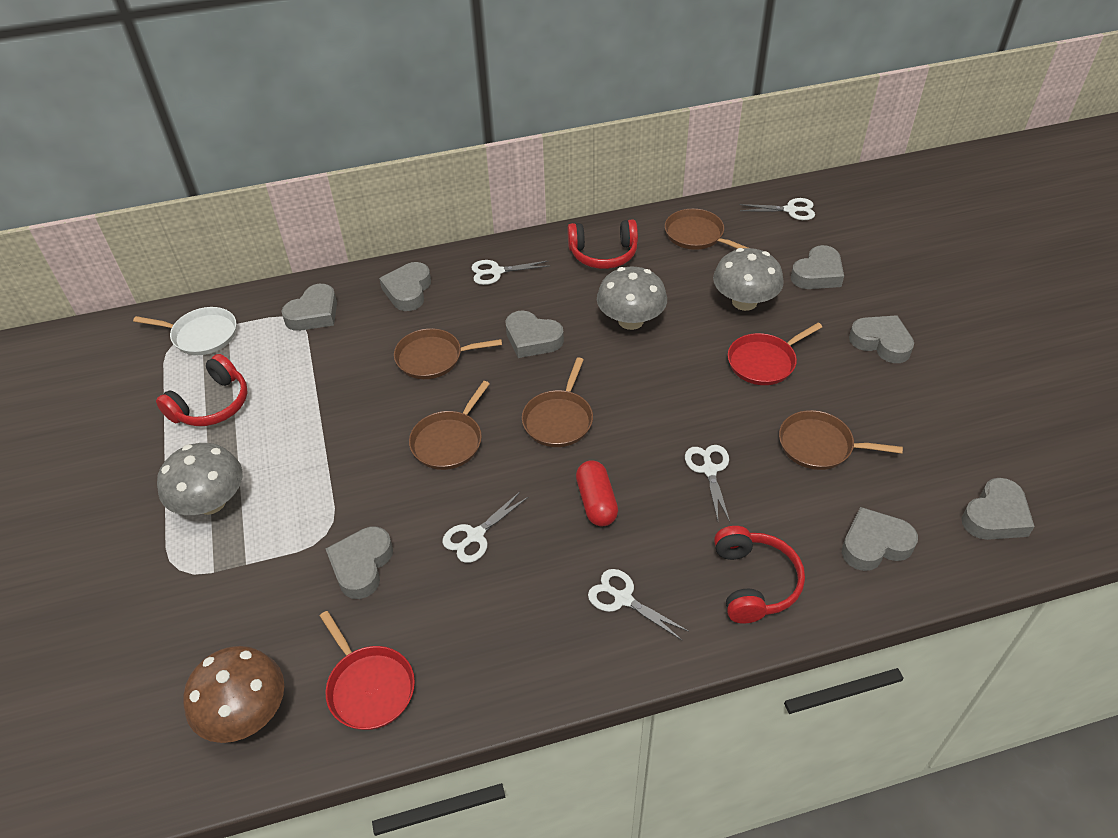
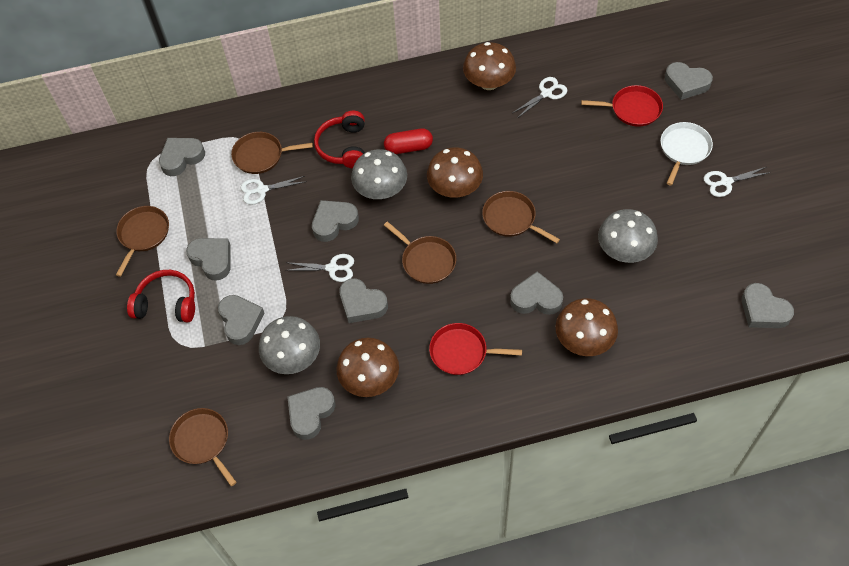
brown mushroom: 1 -> 4
grey heart: 8 -> 9
red headphones: 3 -> 2
white scissors: 5 -> 4

